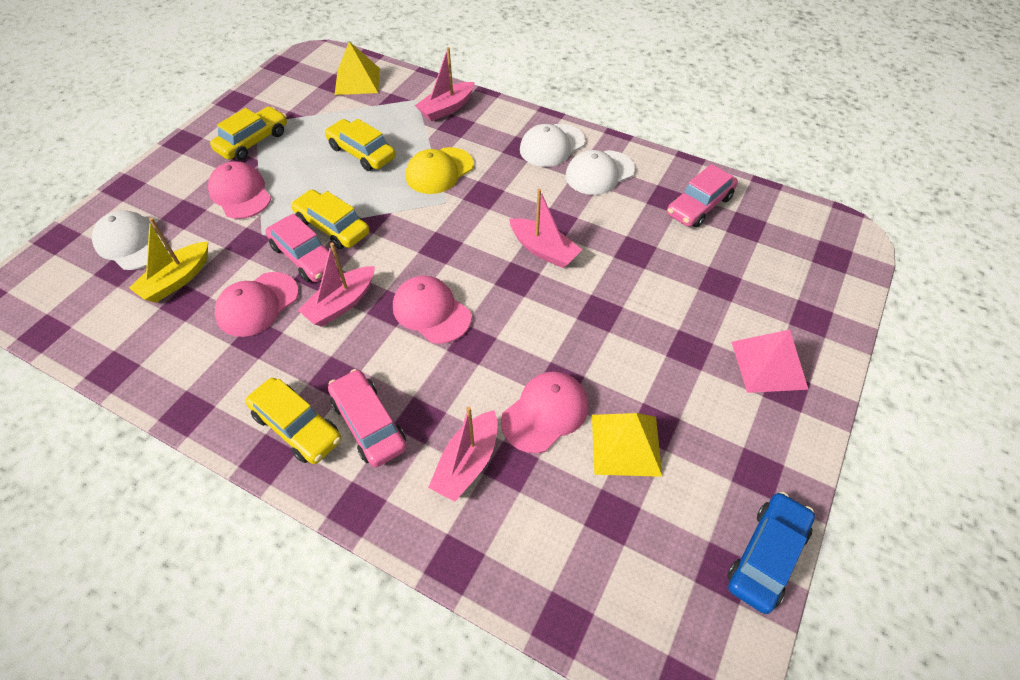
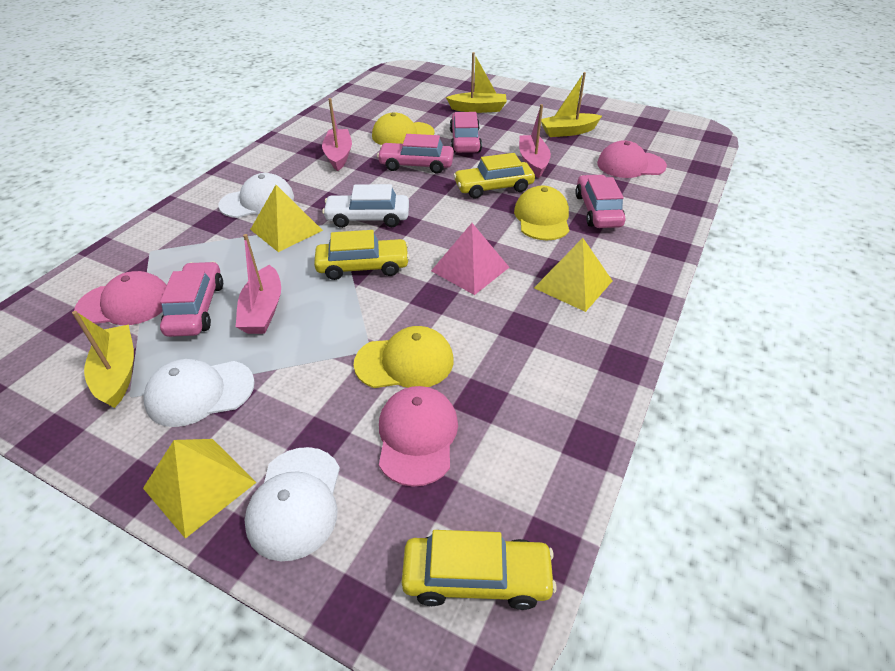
blue car: 1 -> 0
pink boat: 4 -> 3
pink cap: 4 -> 3
pink car: 3 -> 4
white car: 0 -> 1
yellow boat: 1 -> 3
yellow cap: 1 -> 3
yellow car: 4 -> 3
yellow pyramid: 2 -> 3

